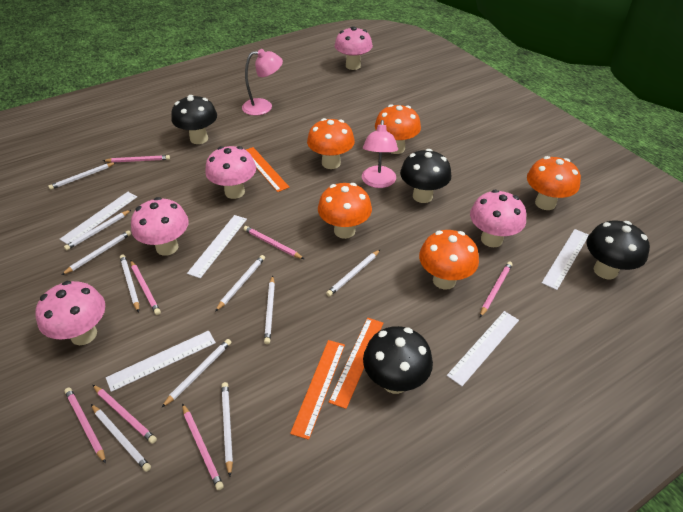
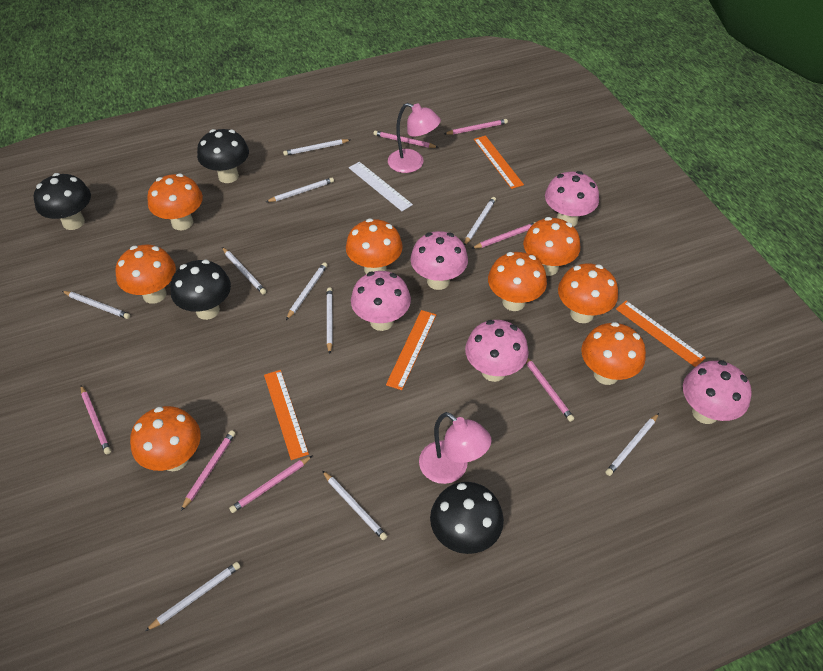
orange mushroom: 5 -> 8
orange ruler: 3 -> 4
white ruler: 5 -> 1

